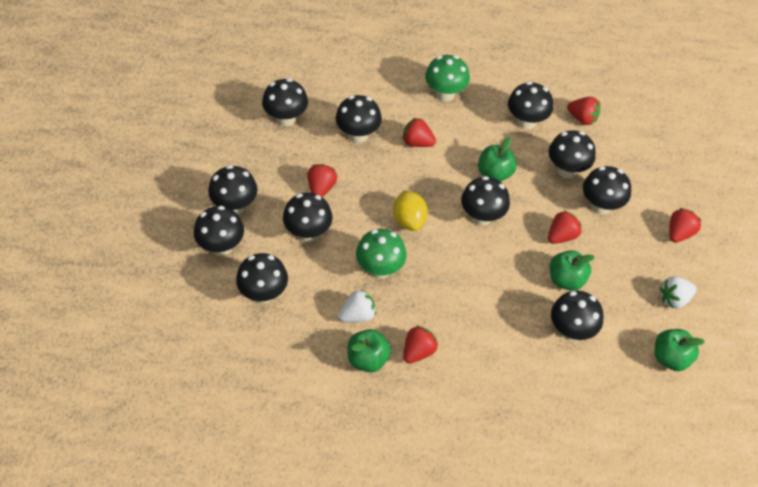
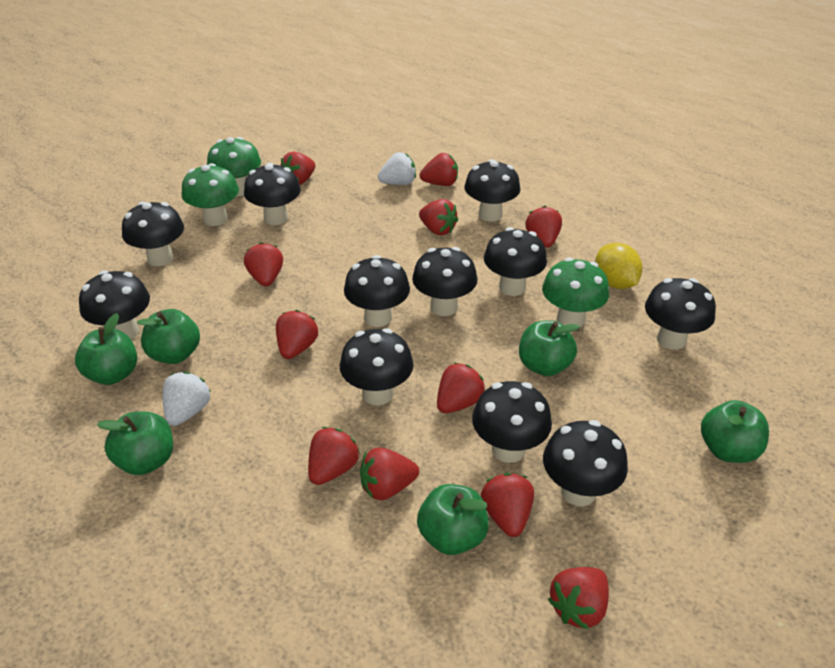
green apple: 4 -> 6
green mushroom: 2 -> 3
red strawberry: 6 -> 11

